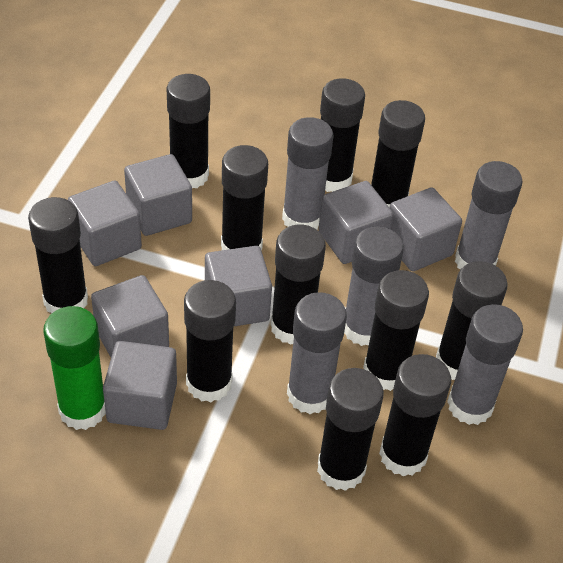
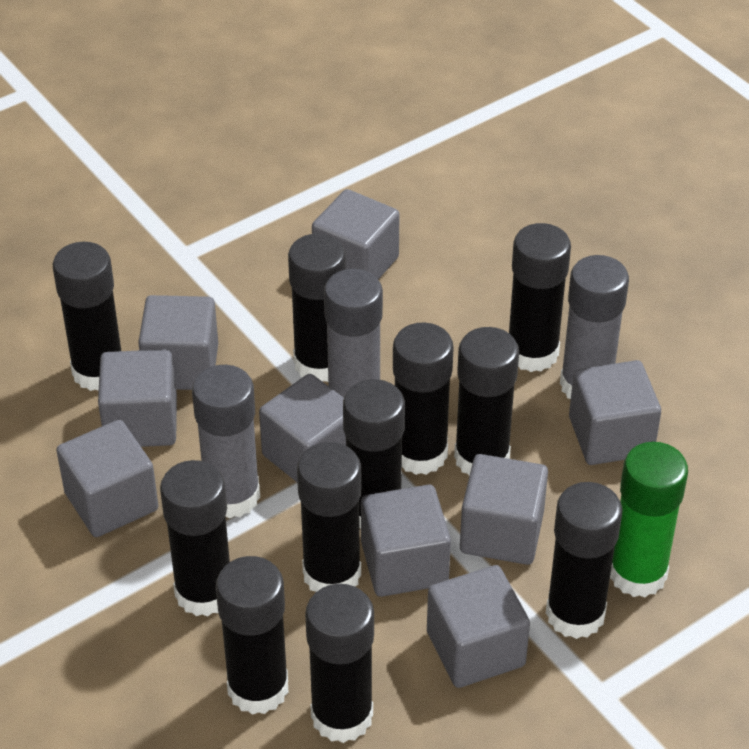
grey cube: 7 -> 9
grey glue stick: 5 -> 3

